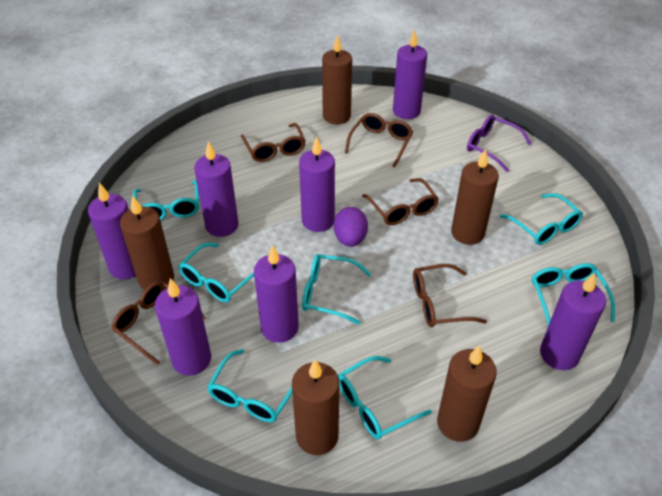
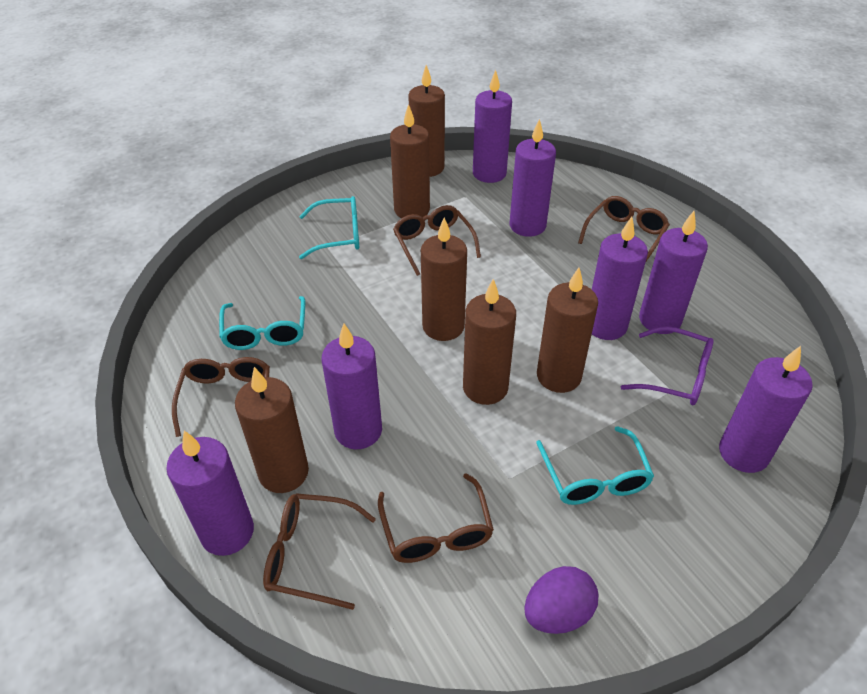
brown candle: 5 -> 6
turquoise glasses: 7 -> 3

